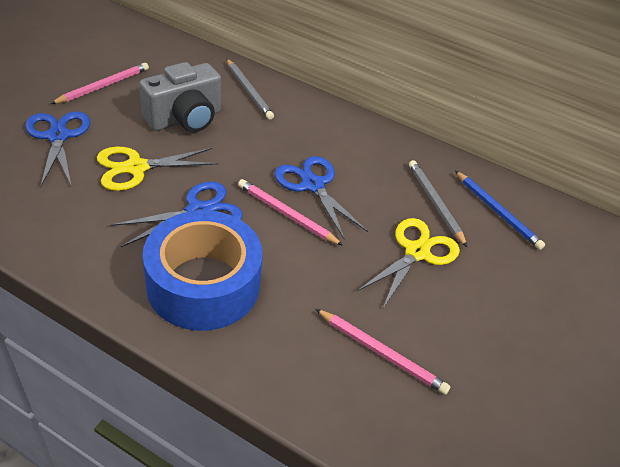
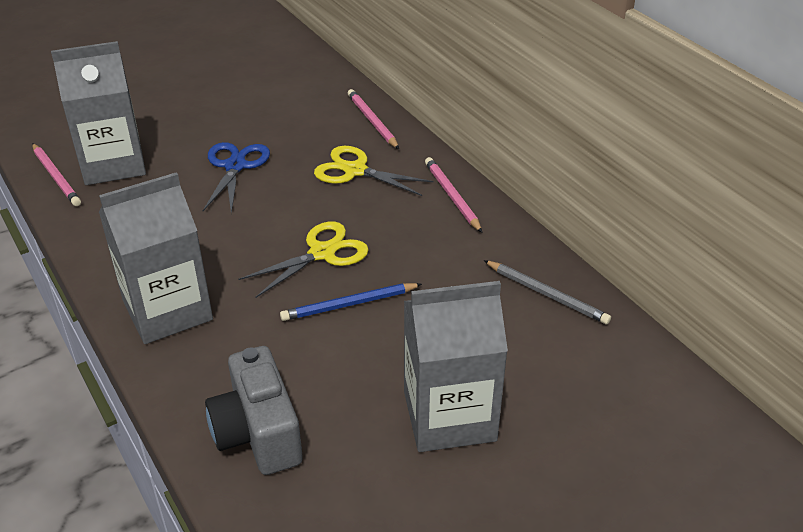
blue scissors: 3 -> 1
blue tape: 1 -> 0
grey carton: 0 -> 3
grey pencil: 2 -> 1

